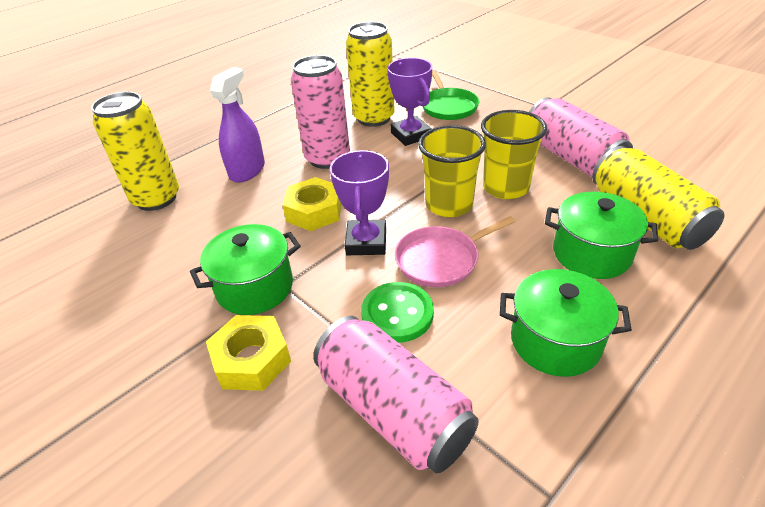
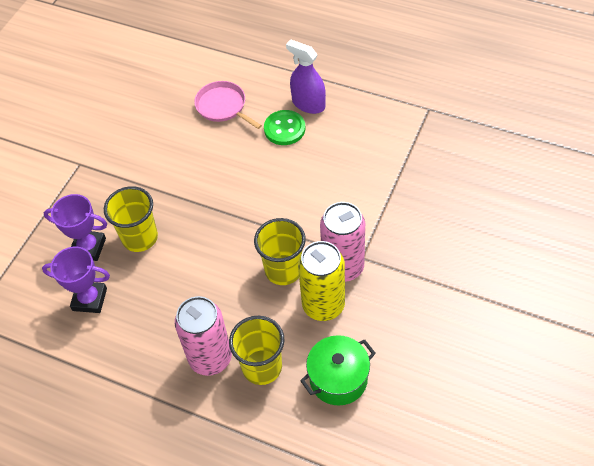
green pan: 1 -> 0
green pot: 3 -> 1
pink can: 3 -> 2
yellow can: 3 -> 1
yellow cup: 2 -> 3
yellow nut: 2 -> 0

